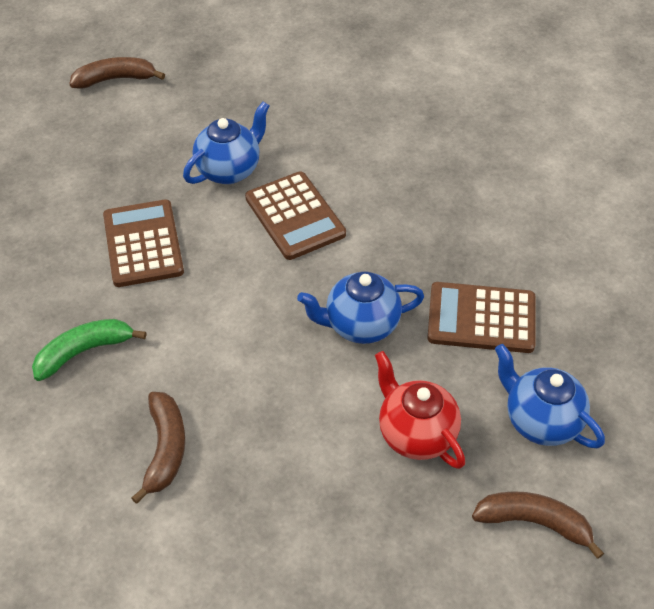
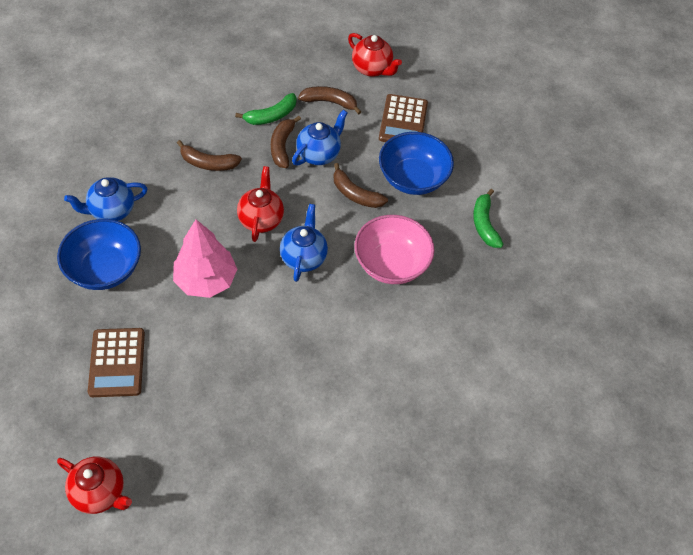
blue bowl: 0 -> 2
brown banana: 3 -> 4
brown calculator: 3 -> 2
green banana: 1 -> 2
pink bowl: 0 -> 1
pink tree: 0 -> 1
red teapot: 1 -> 3

